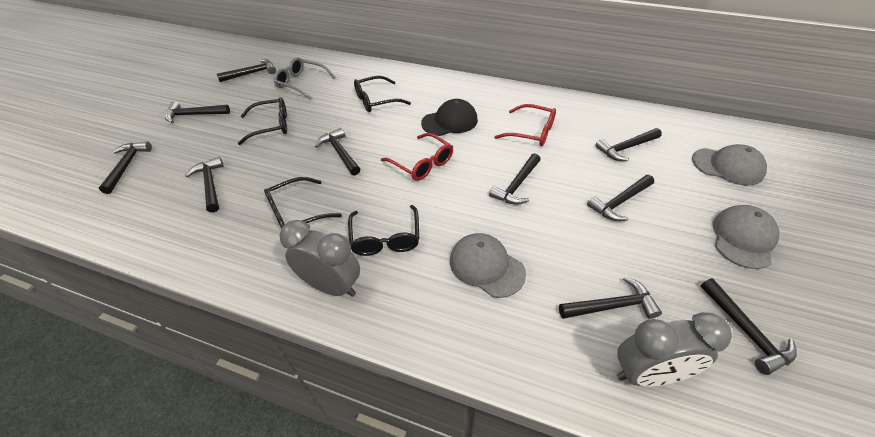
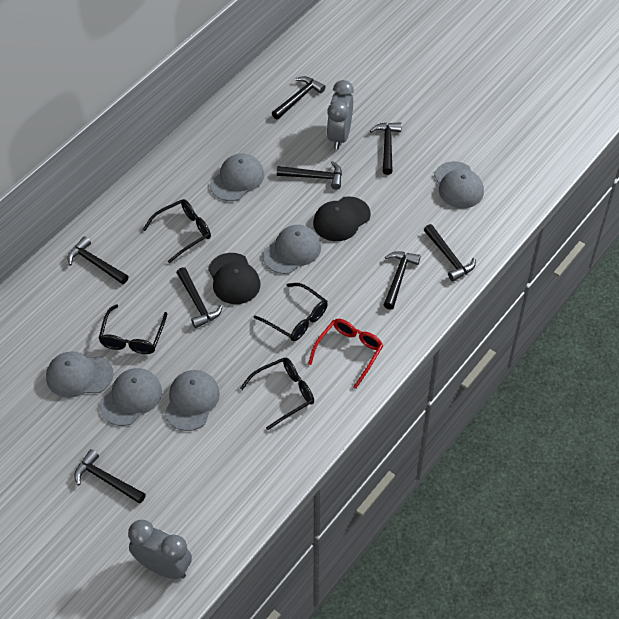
black cap: 1 -> 2
black hammer: 10 -> 8
grey cap: 3 -> 6
grey glasses: 1 -> 0
red glasses: 2 -> 1

